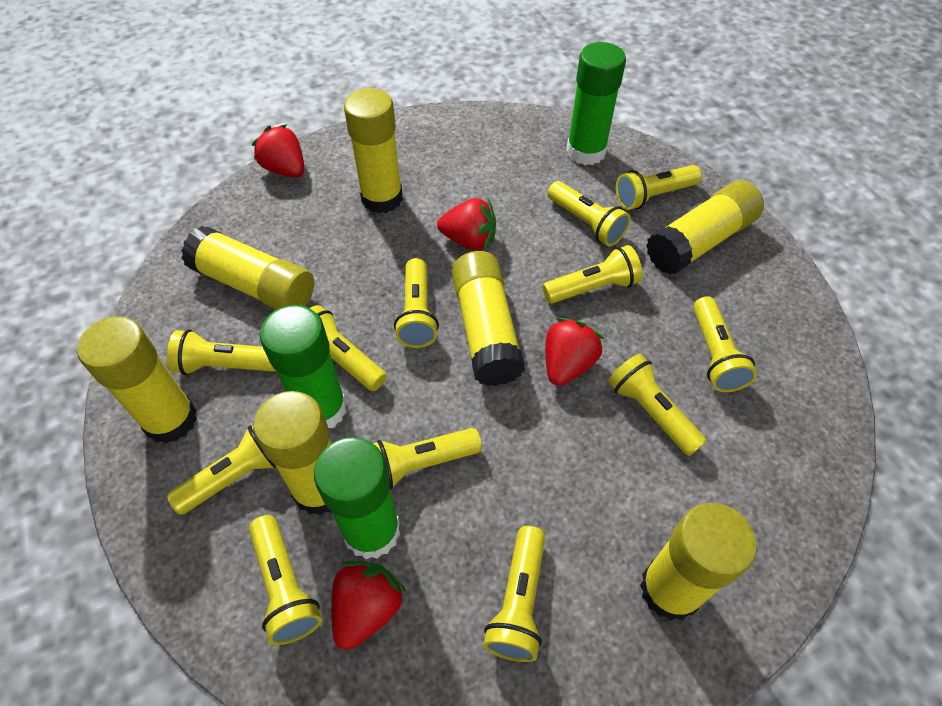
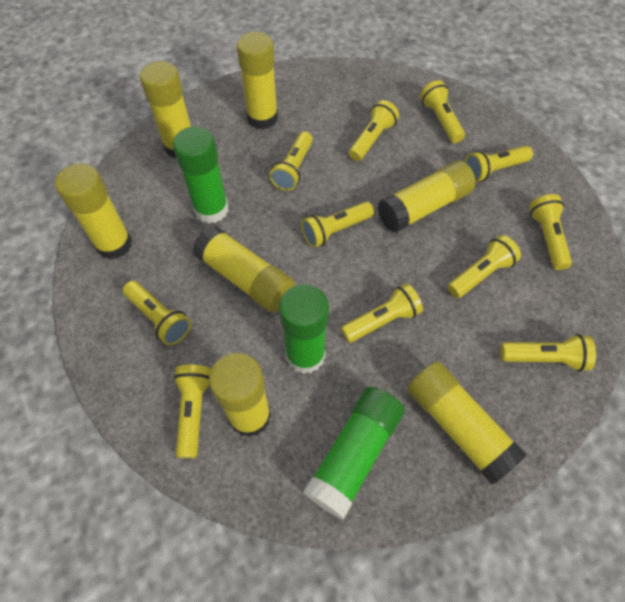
red strawberry: 4 -> 0
yellow flashlight: 12 -> 11

